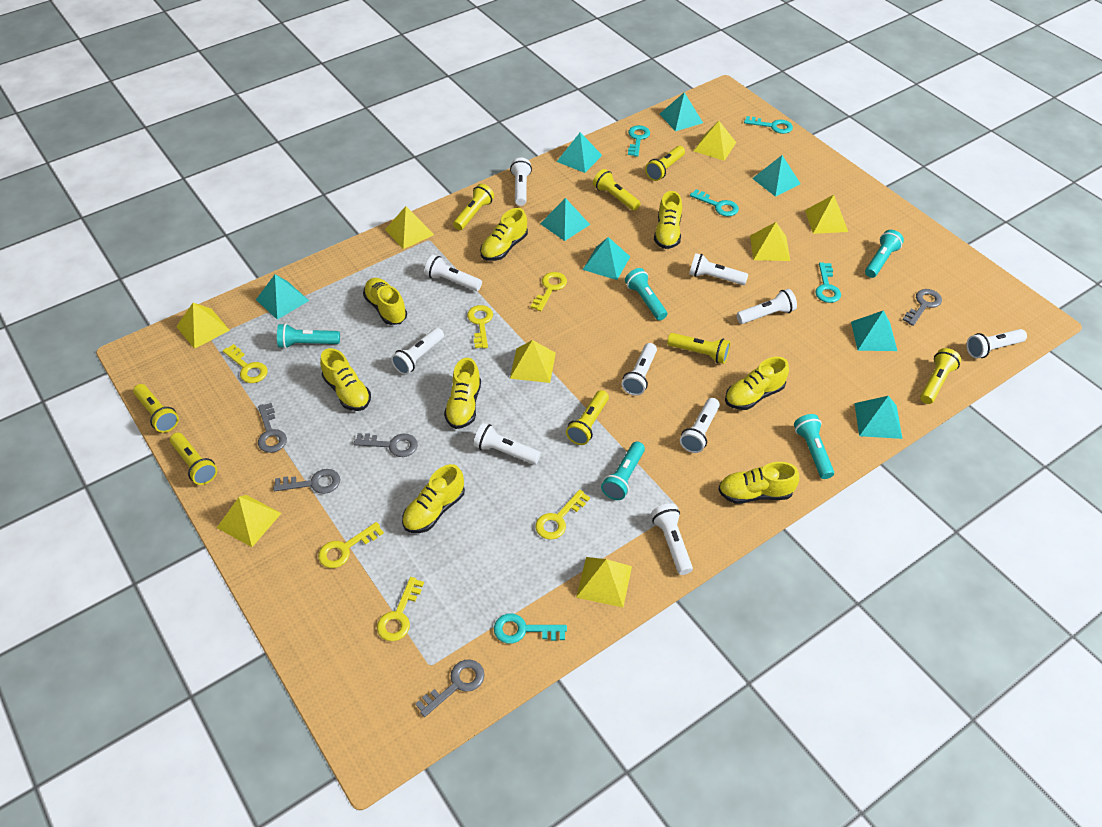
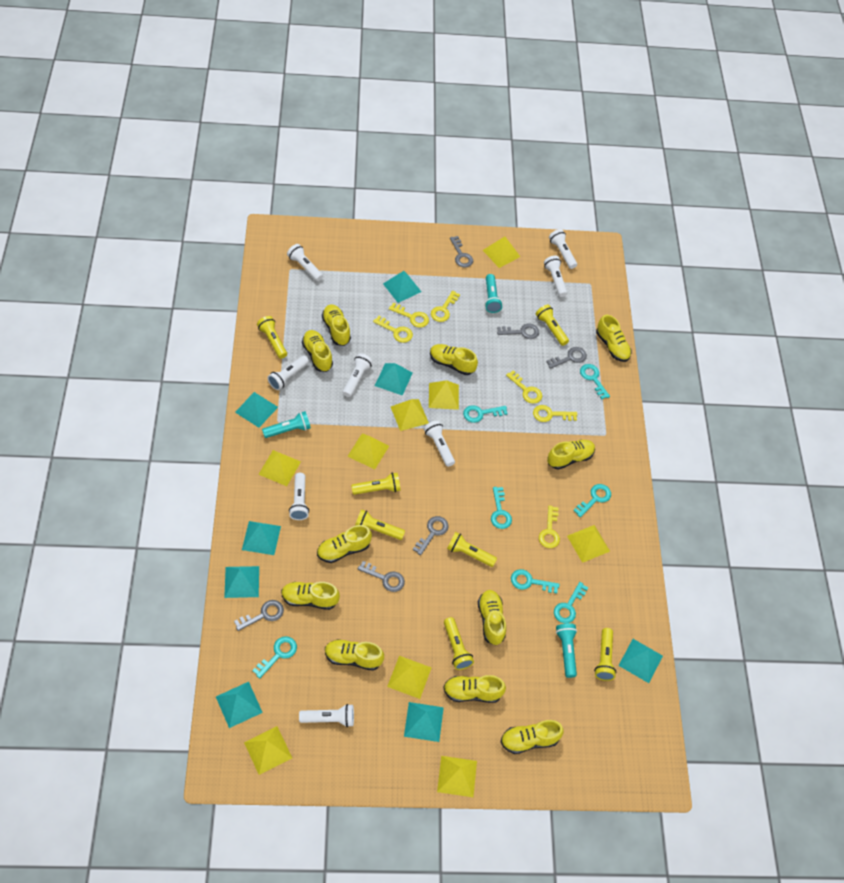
grey key: 5 -> 6
turquoise flashlight: 5 -> 3
turquoise key: 5 -> 7
white flashlight: 10 -> 8
yellow flashlight: 8 -> 7
yellow pyramid: 8 -> 9
yellow shoe: 8 -> 11

